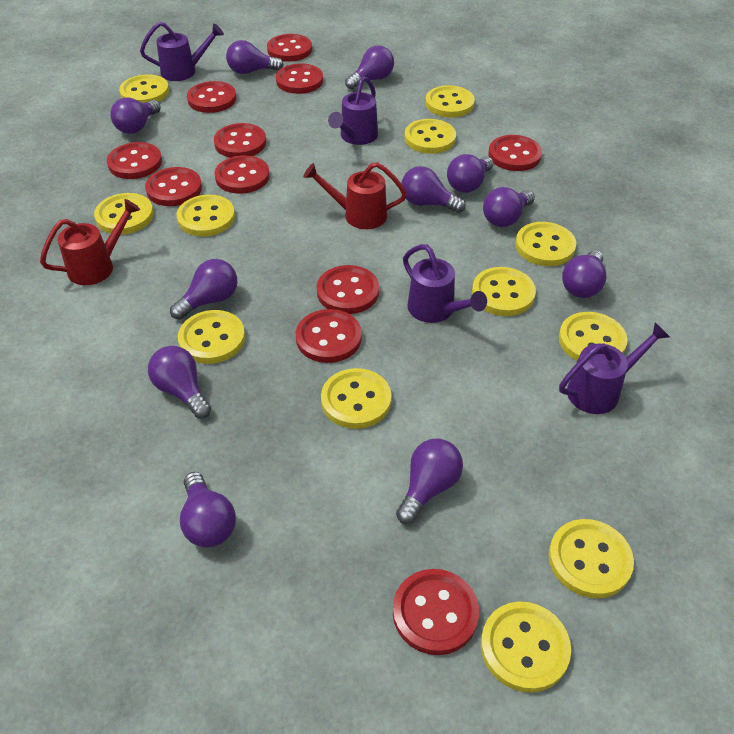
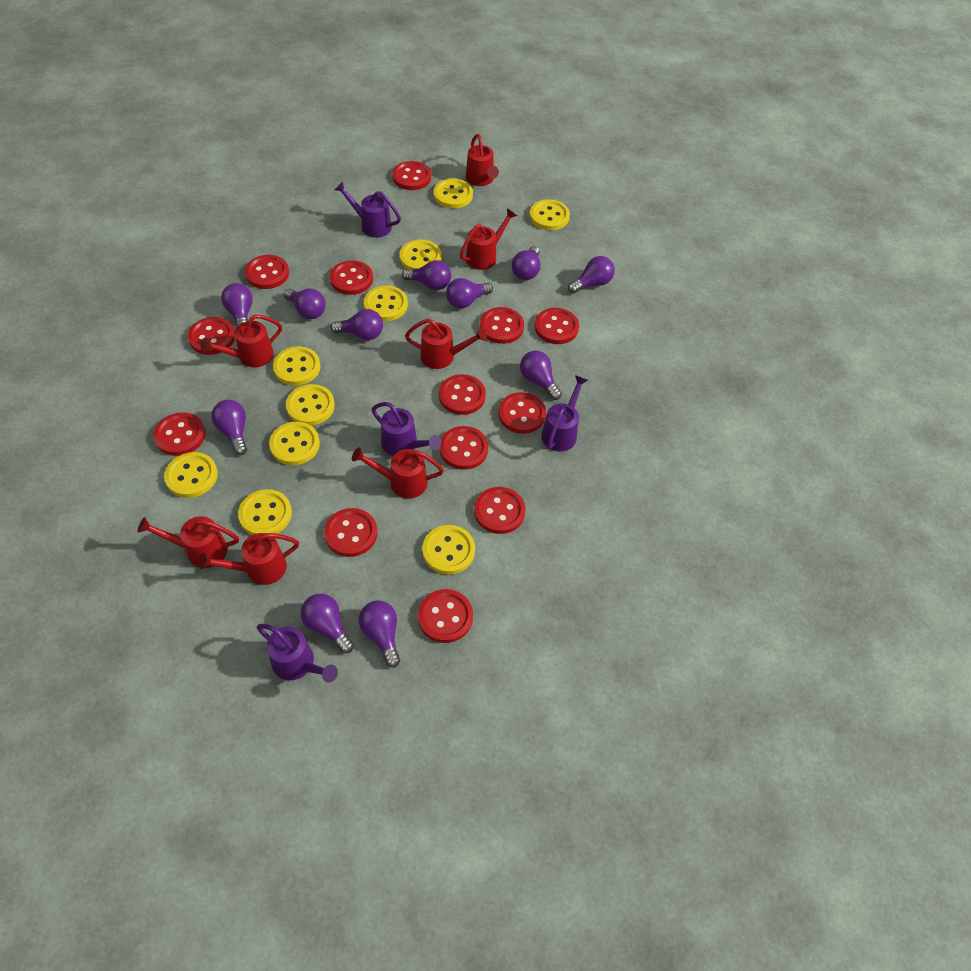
red button: 11 -> 13
red watering can: 2 -> 7
yellow button: 12 -> 10

